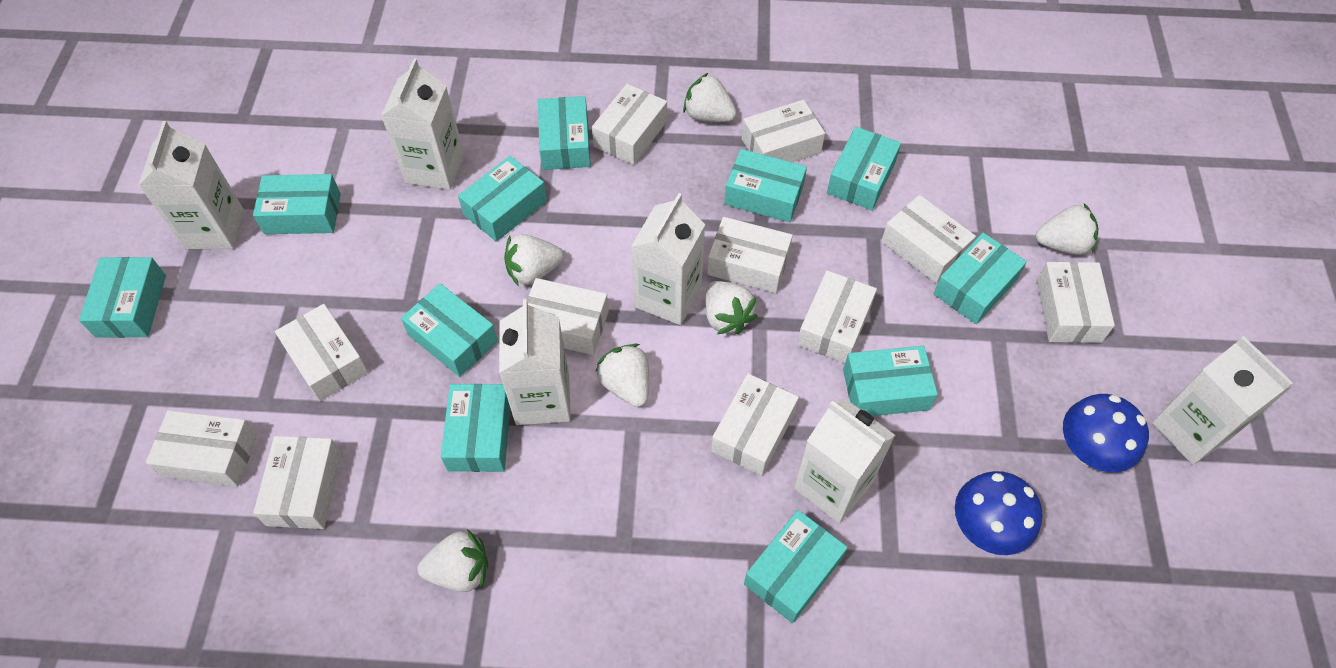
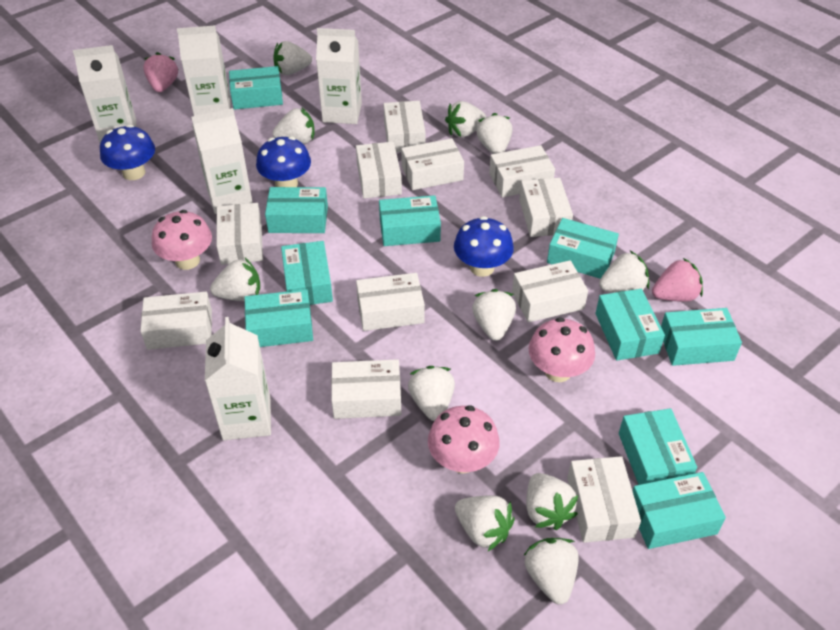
blue mushroom: 2 -> 3
pink mushroom: 0 -> 3
pink strawberry: 0 -> 2
turquoise box: 11 -> 10
white carton: 6 -> 5
white strawberry: 6 -> 11

